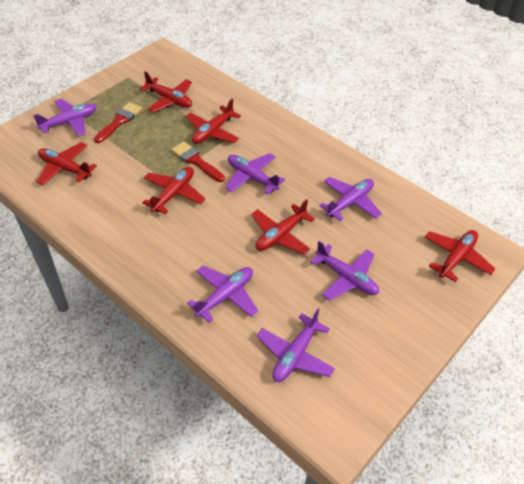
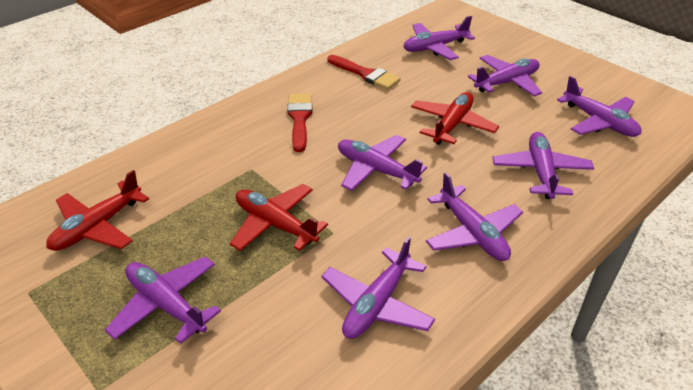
purple plane: 6 -> 8
red plane: 6 -> 3

